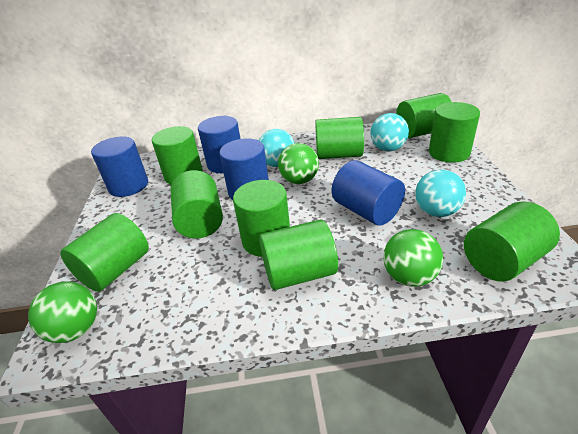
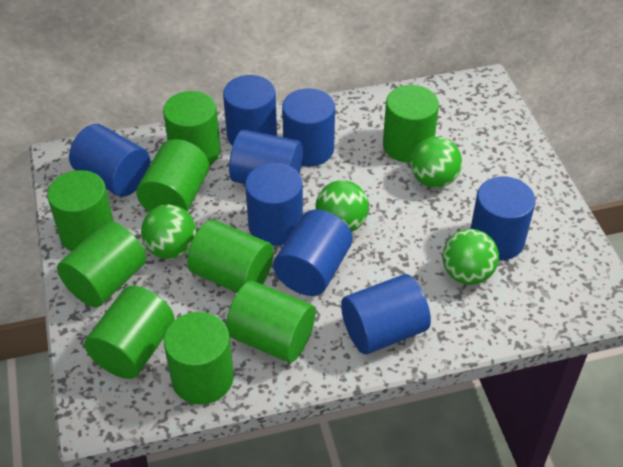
blue cylinder: 4 -> 8
green ball: 3 -> 4
turquoise ball: 3 -> 0

